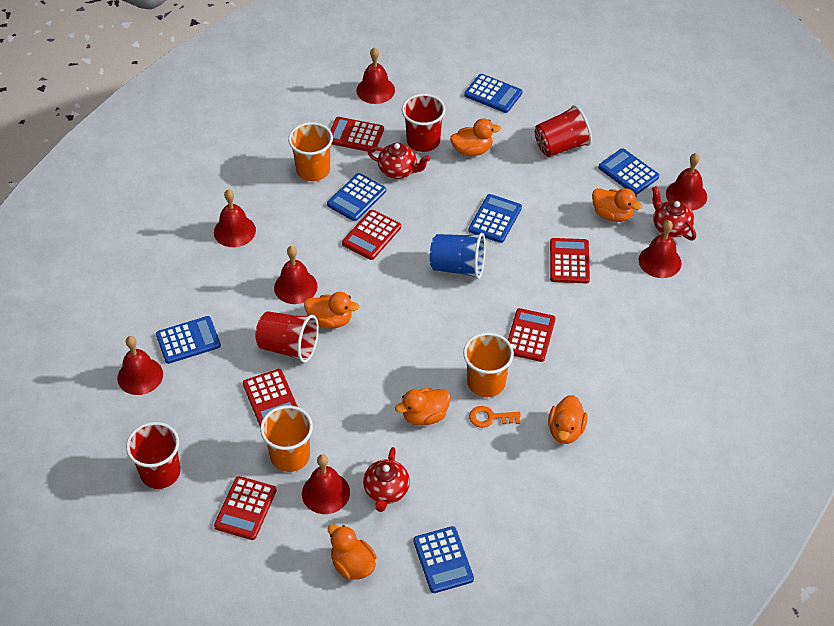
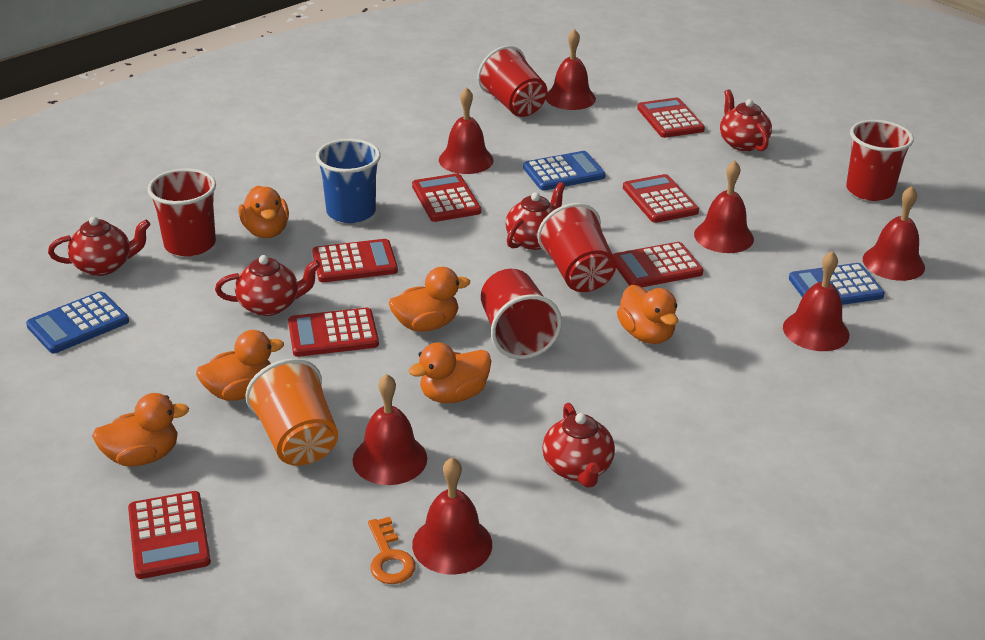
blue calculator: 6 -> 3
orange cup: 3 -> 1
red calculator: 6 -> 7
red cup: 4 -> 5
red teapot: 3 -> 5

